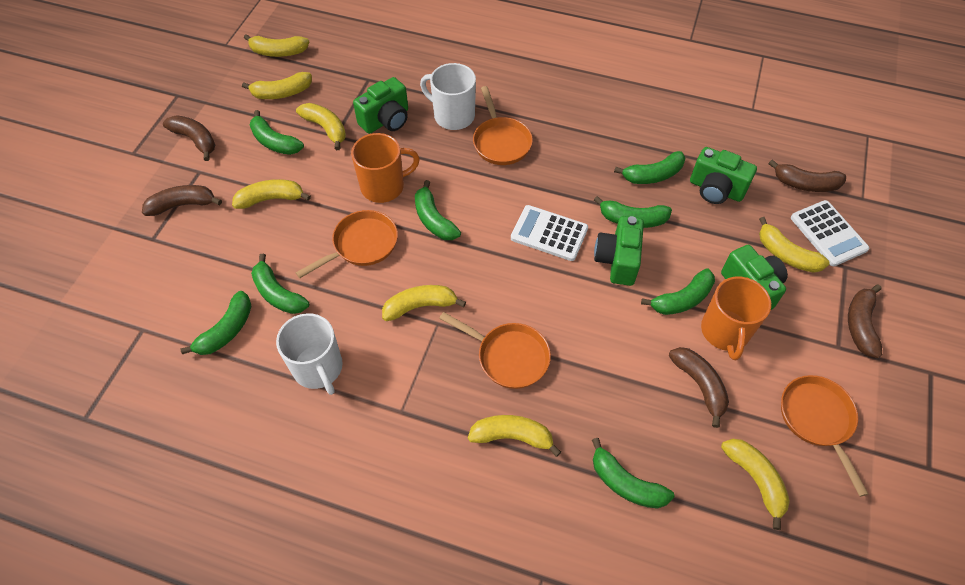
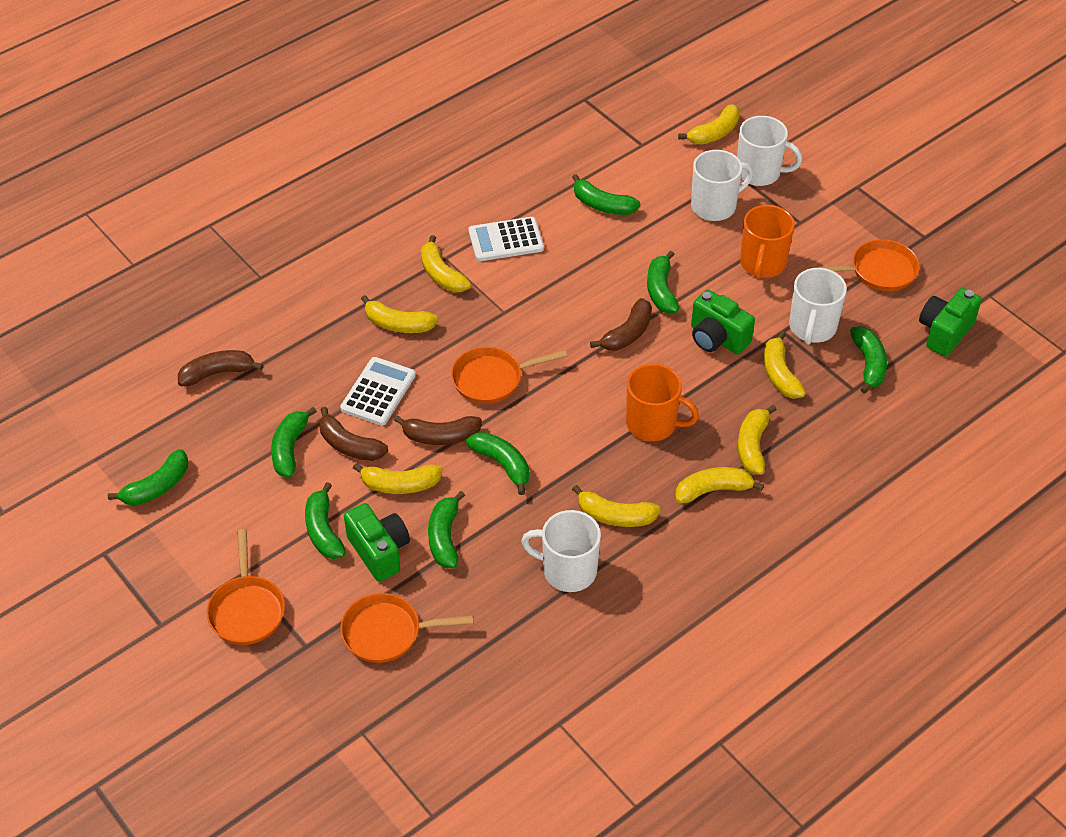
brown banana: 5 -> 4
green camera: 4 -> 3
white mug: 2 -> 4

